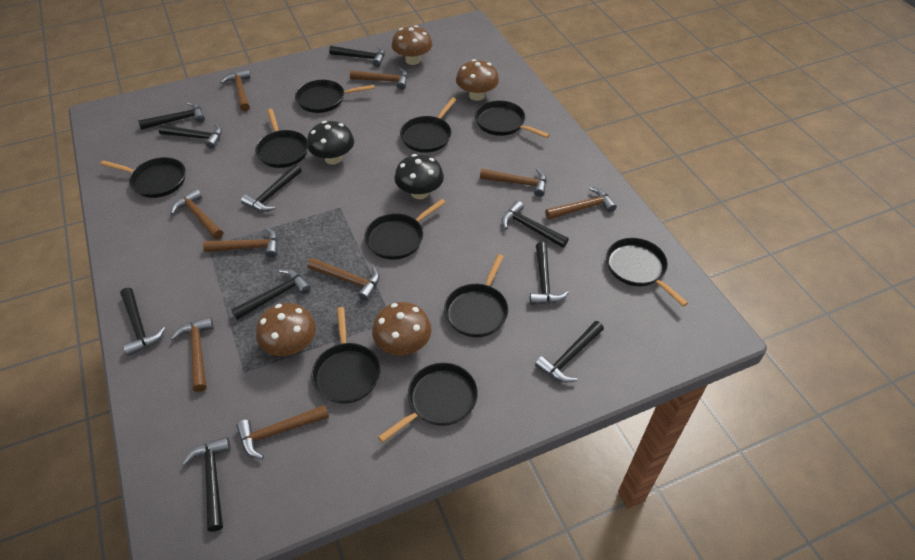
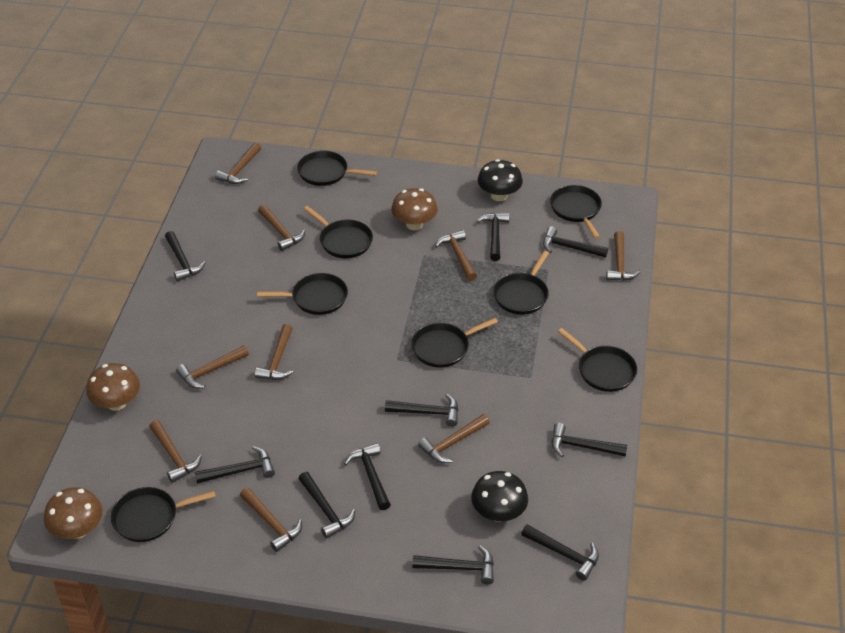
black pan: 10 -> 8
brown mushroom: 4 -> 3

